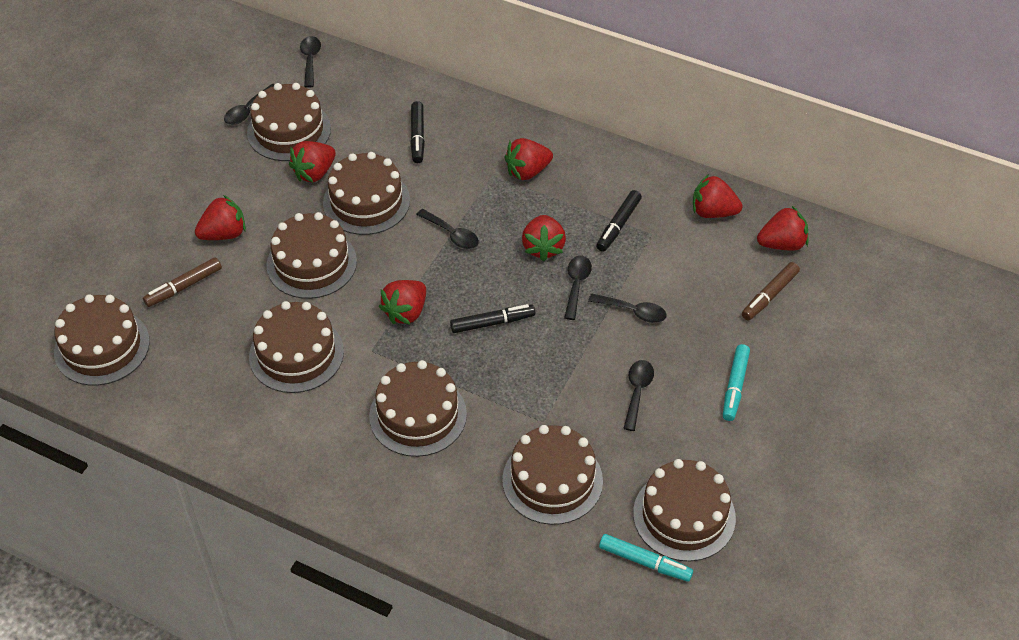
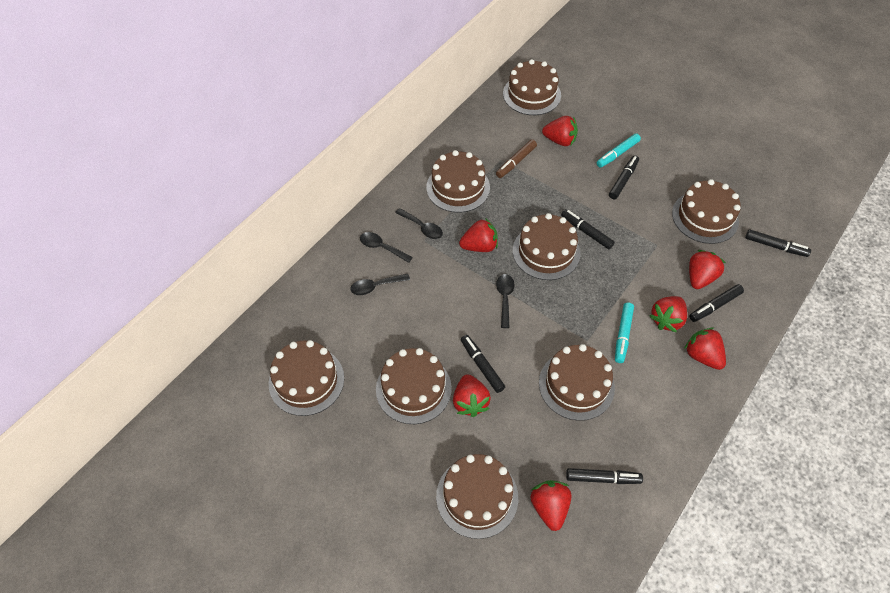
black marker: 3 -> 6
black spoon: 6 -> 4
brown marker: 2 -> 1

